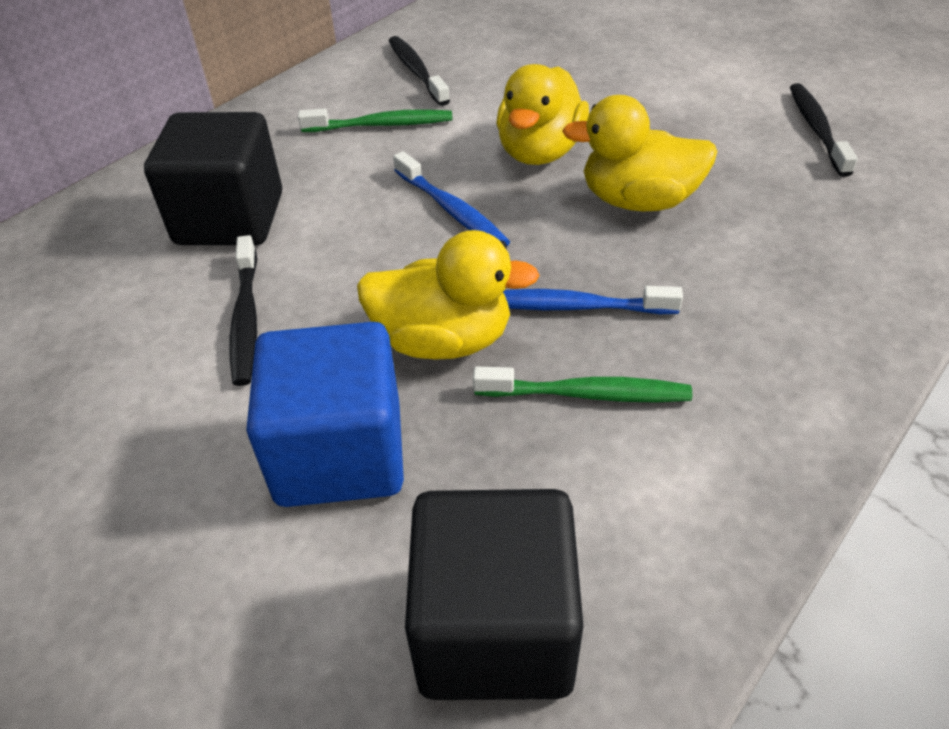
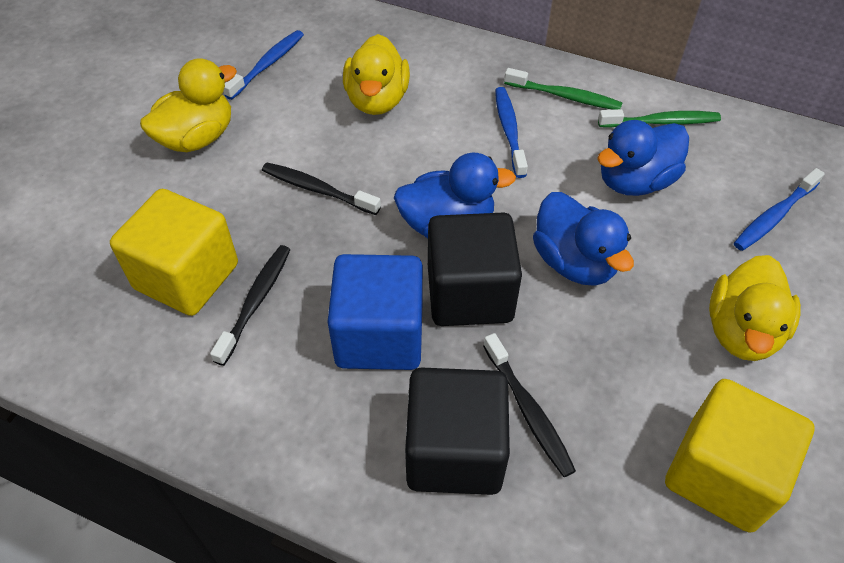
blue duck: 0 -> 3
blue toothbrush: 2 -> 3
yellow cube: 0 -> 2

